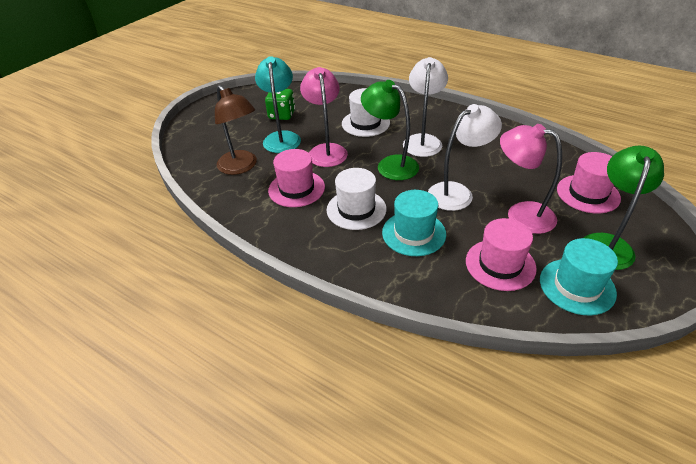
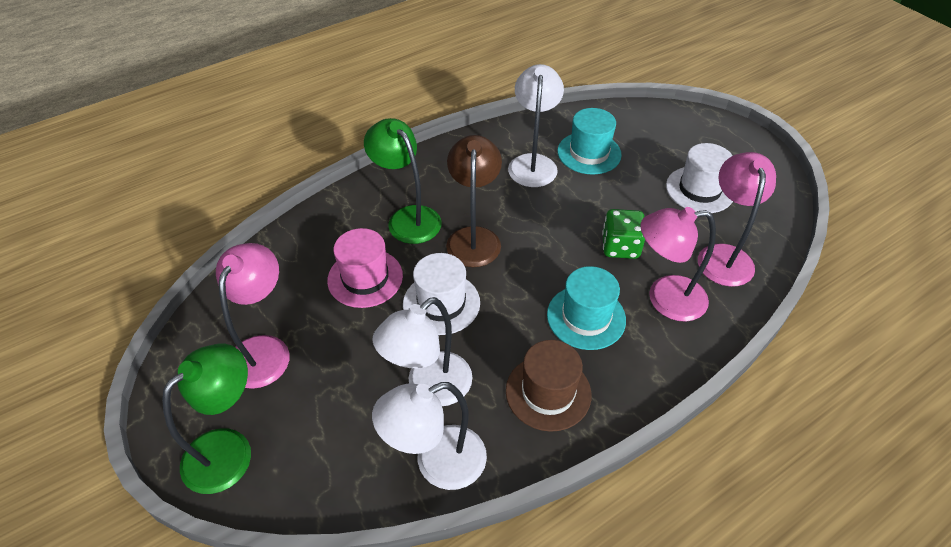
brown hat: 0 -> 1
pink hat: 3 -> 1
pink lamp: 2 -> 3
turquoise lamp: 1 -> 0
white lamp: 2 -> 3

